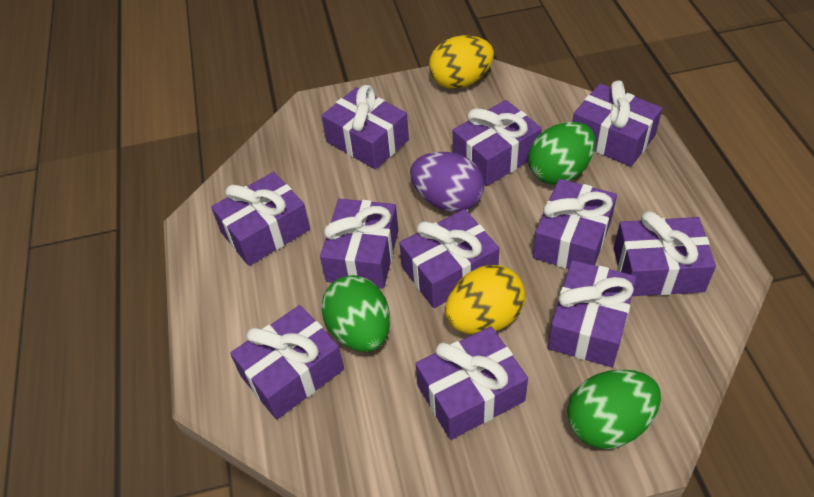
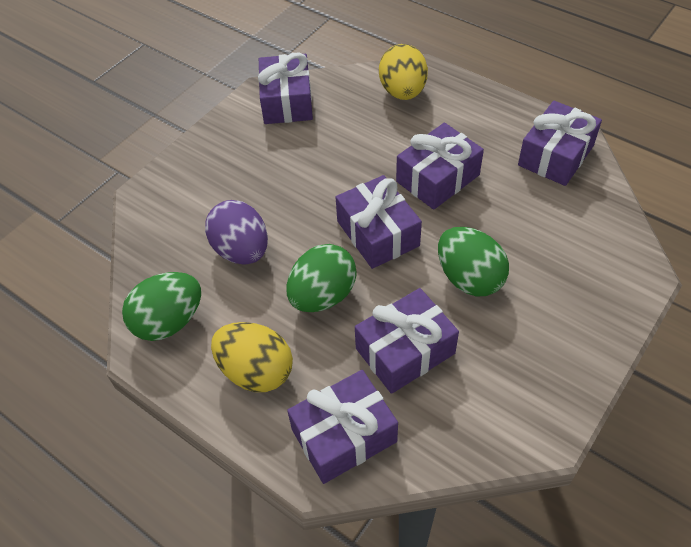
purple gift: 11 -> 6

